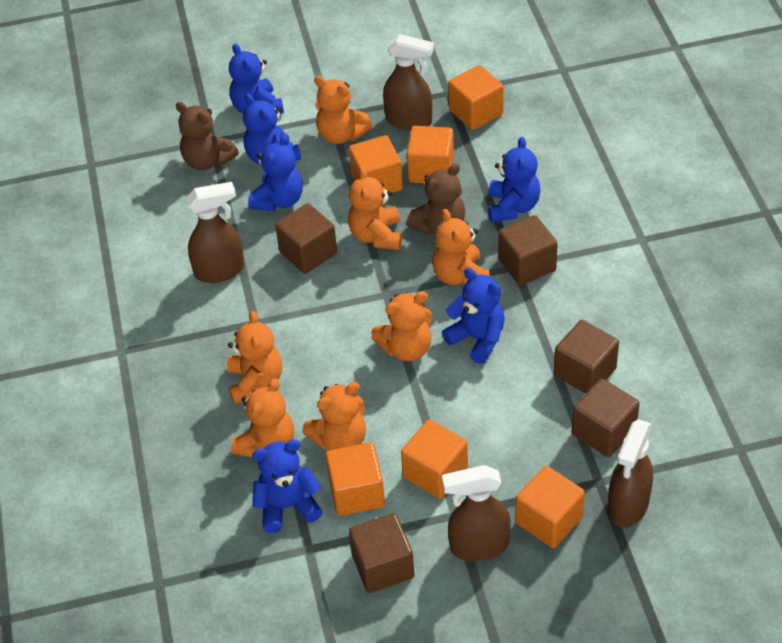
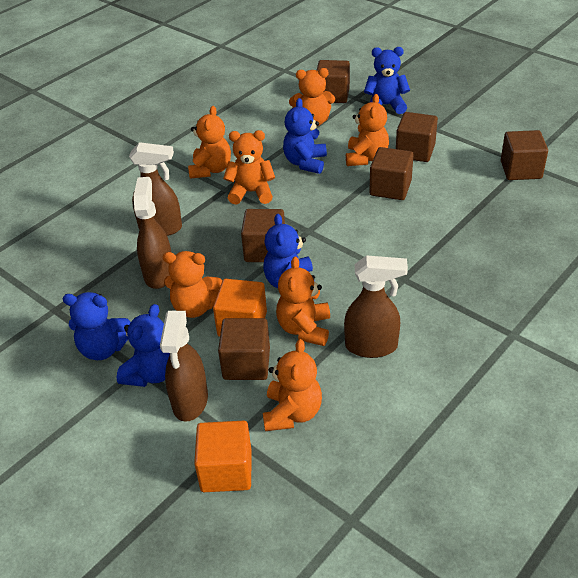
blue teddy bear: 6 -> 5
brown cube: 5 -> 6
brown teddy bear: 2 -> 0
orange cube: 6 -> 2

